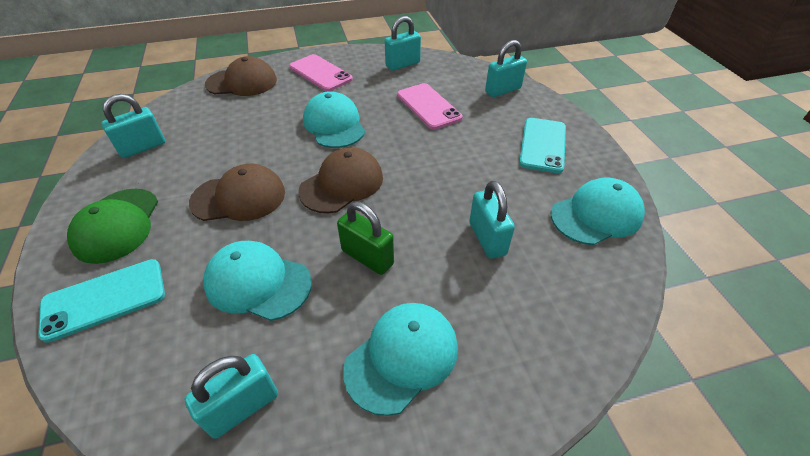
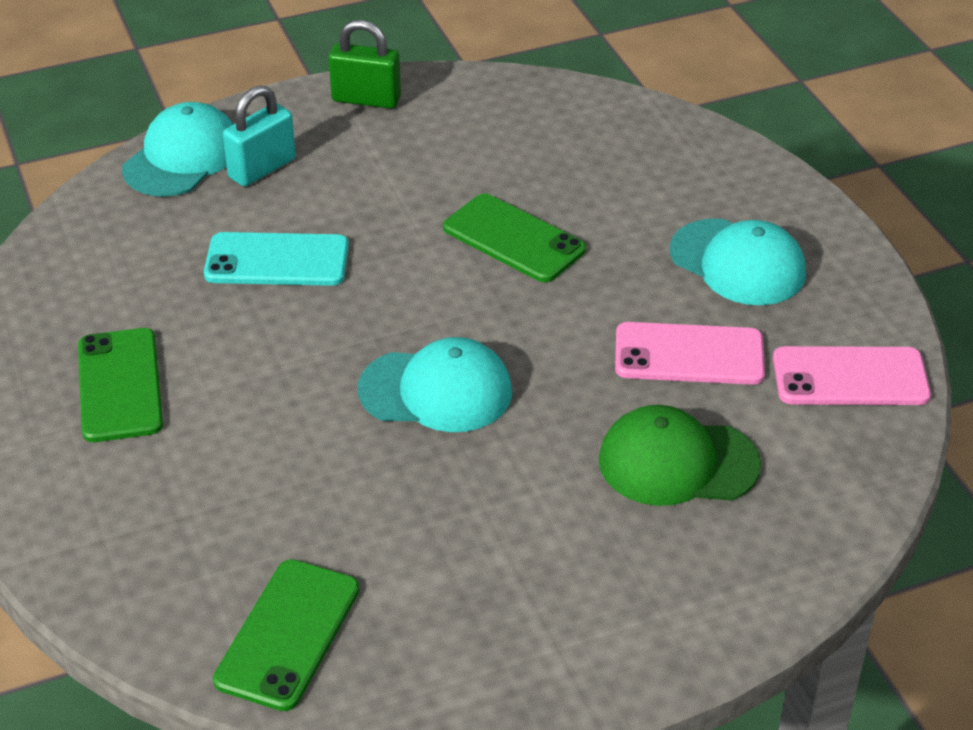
brown cap: 3 -> 0
green phone: 0 -> 3
turquoise cap: 4 -> 3
turquoise padlock: 5 -> 1
turquoise phone: 2 -> 1

